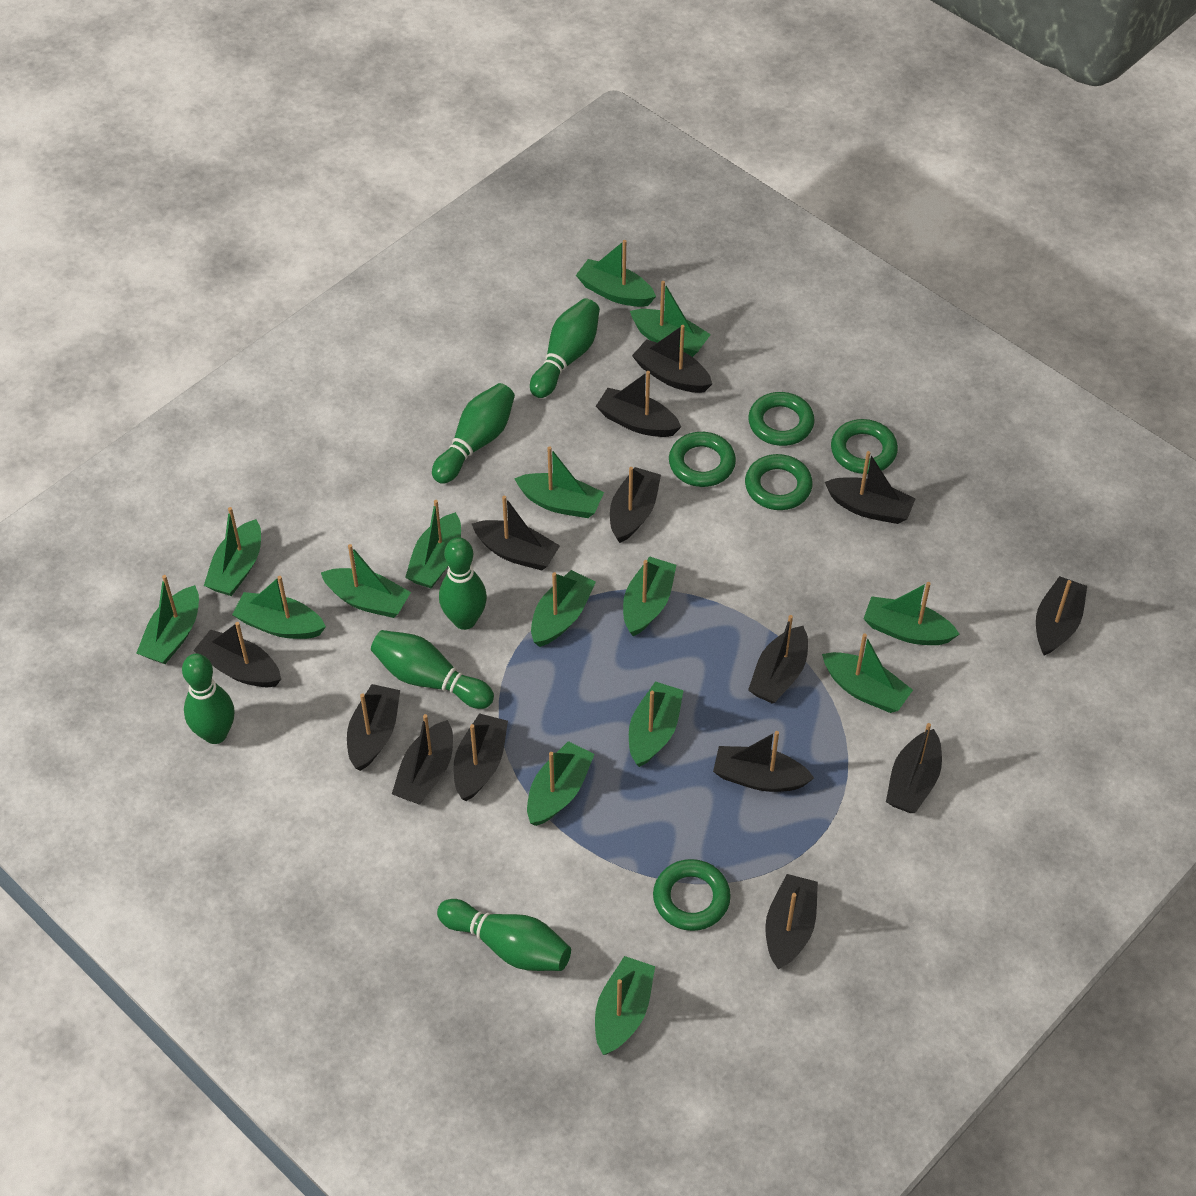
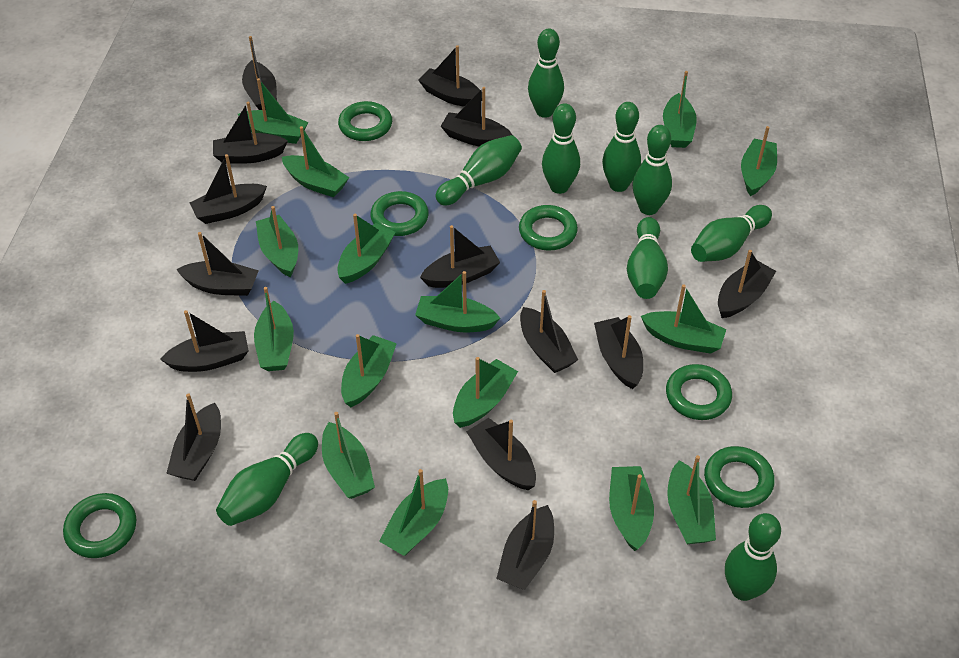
green bowling pin: 6 -> 9
green ring: 5 -> 6

